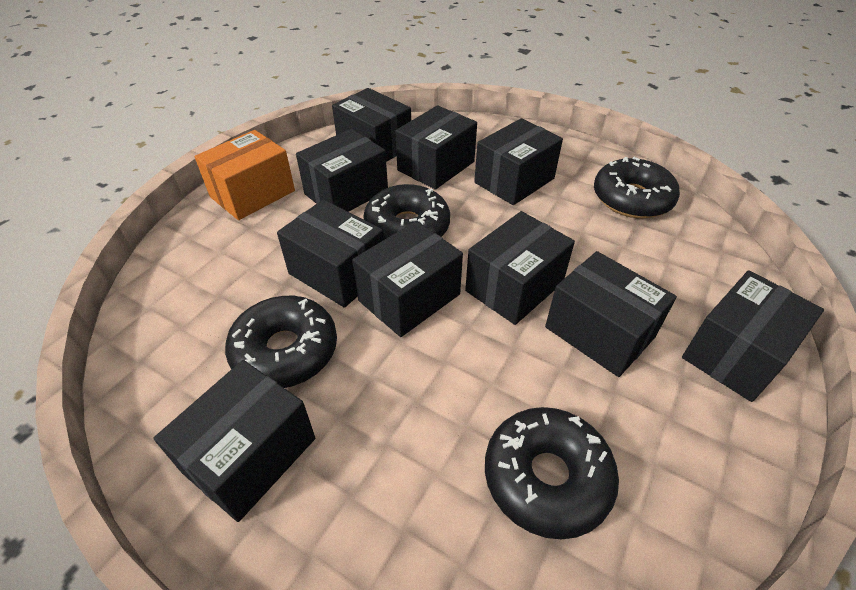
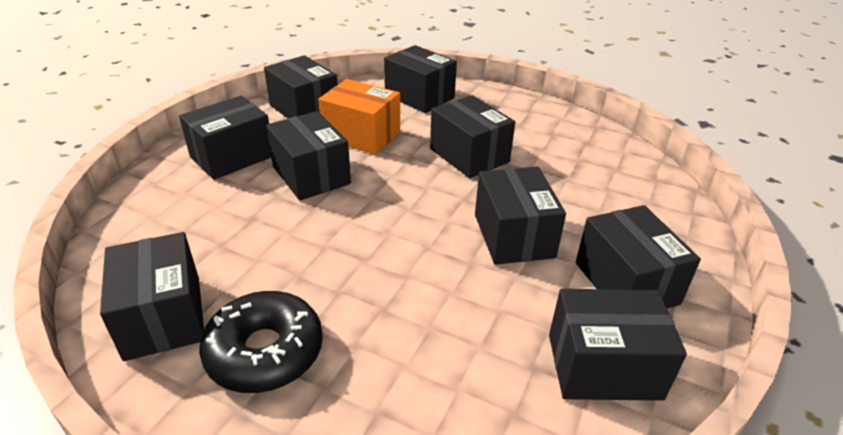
black box: 10 -> 9
black donut: 4 -> 1

